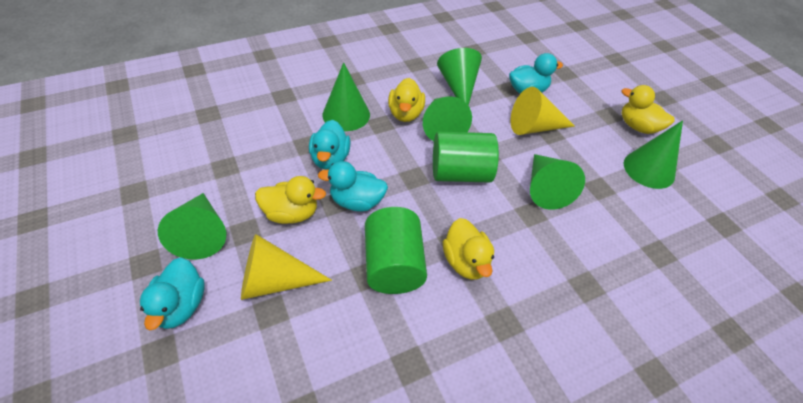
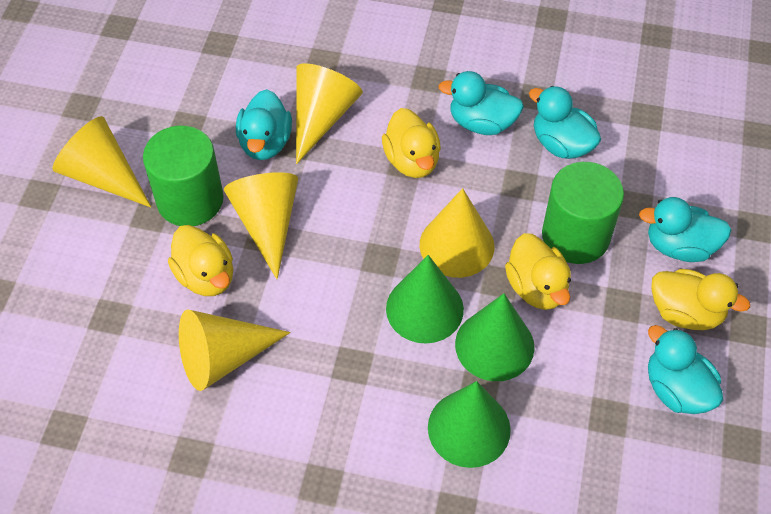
green cone: 6 -> 3
turquoise duck: 4 -> 5
yellow cone: 2 -> 5

